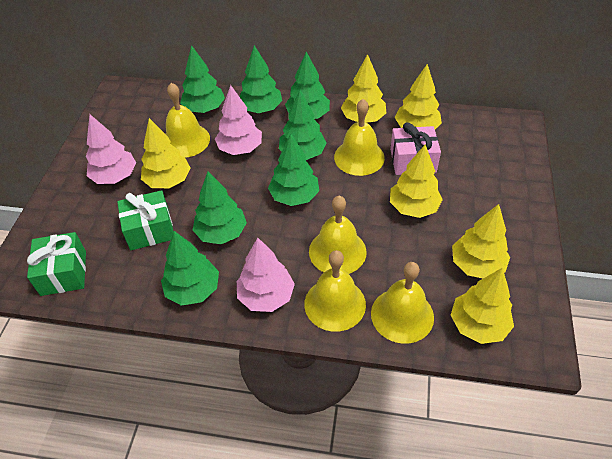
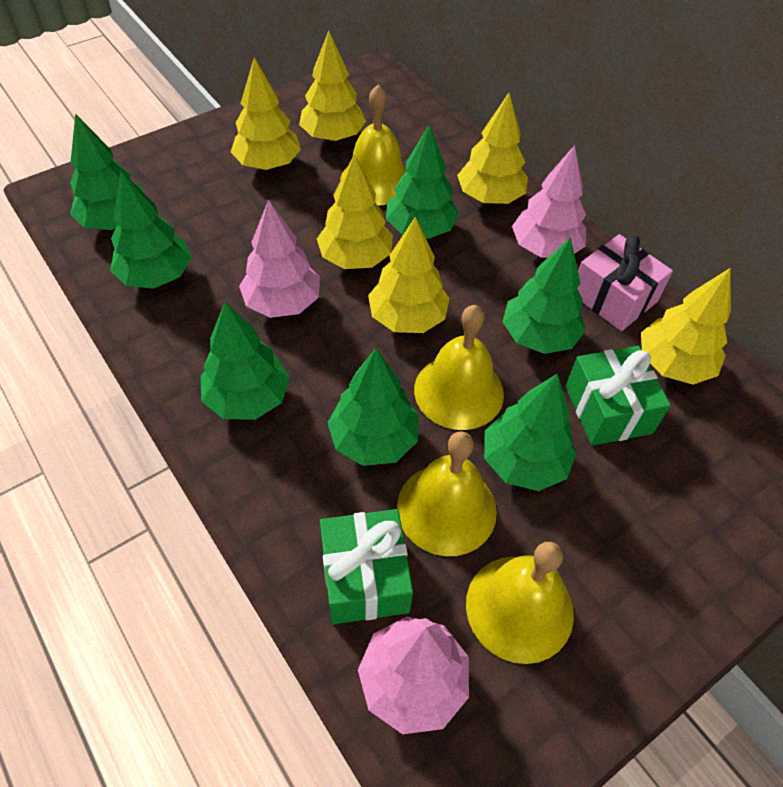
yellow bell: 5 -> 4

